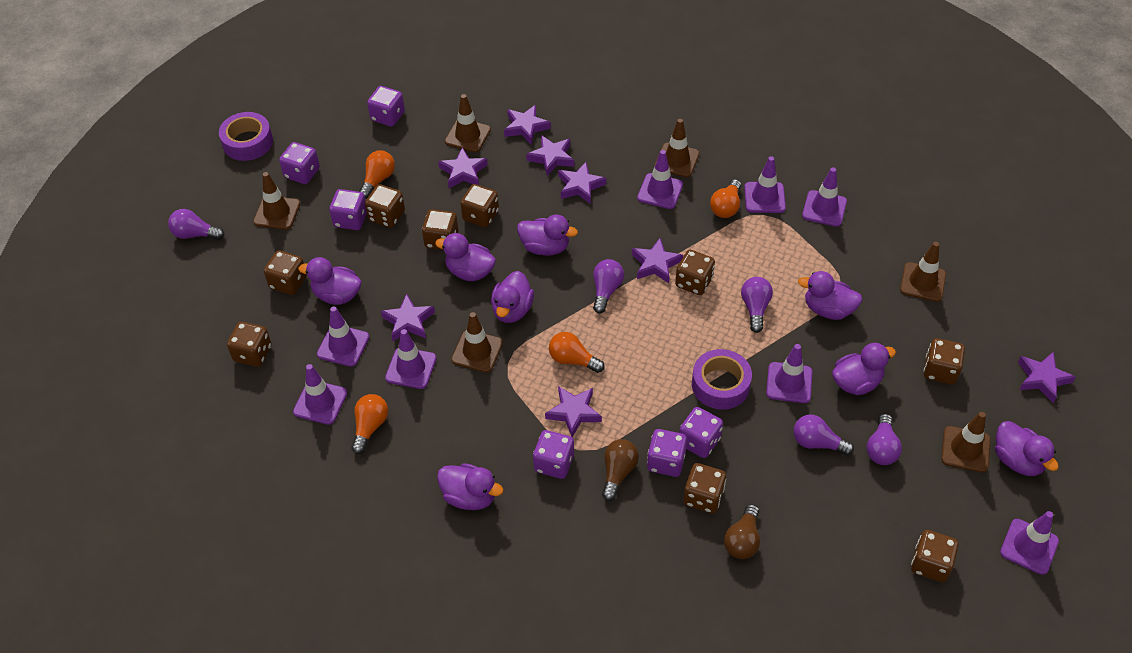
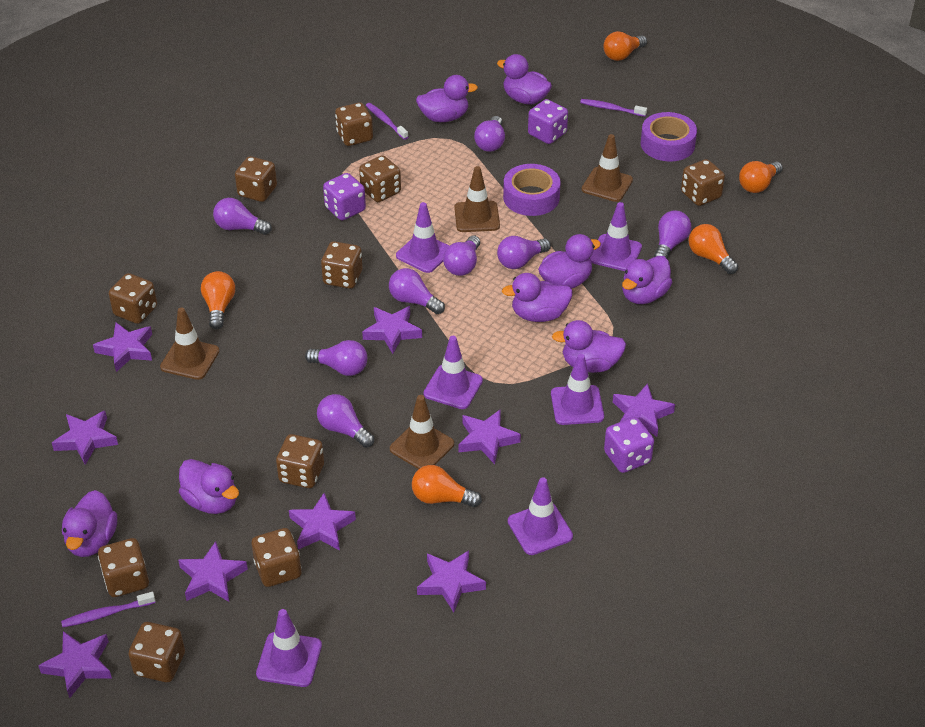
brown dice: 9 -> 10
brown light bulb: 2 -> 0
brown traffic cone: 6 -> 4
orange light bulb: 4 -> 5
purple dice: 6 -> 3
purple light bulb: 5 -> 8
purple star: 8 -> 9
purple toothbrush: 0 -> 3
purple traffic cone: 8 -> 6

